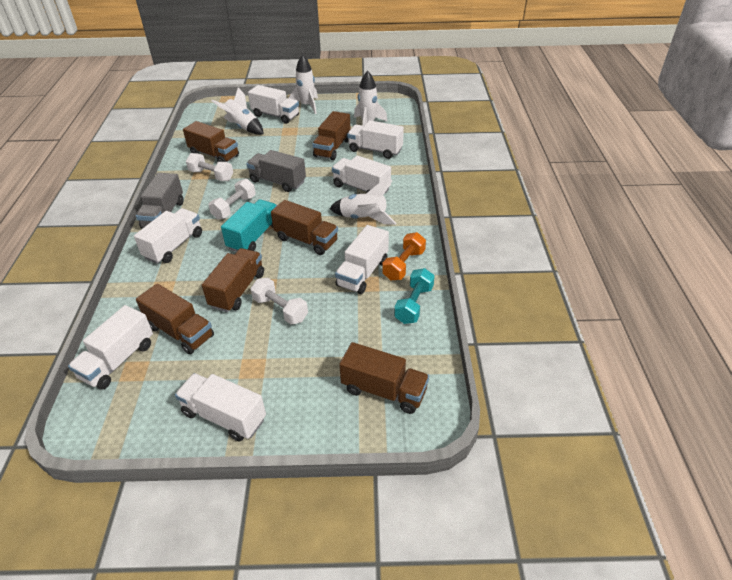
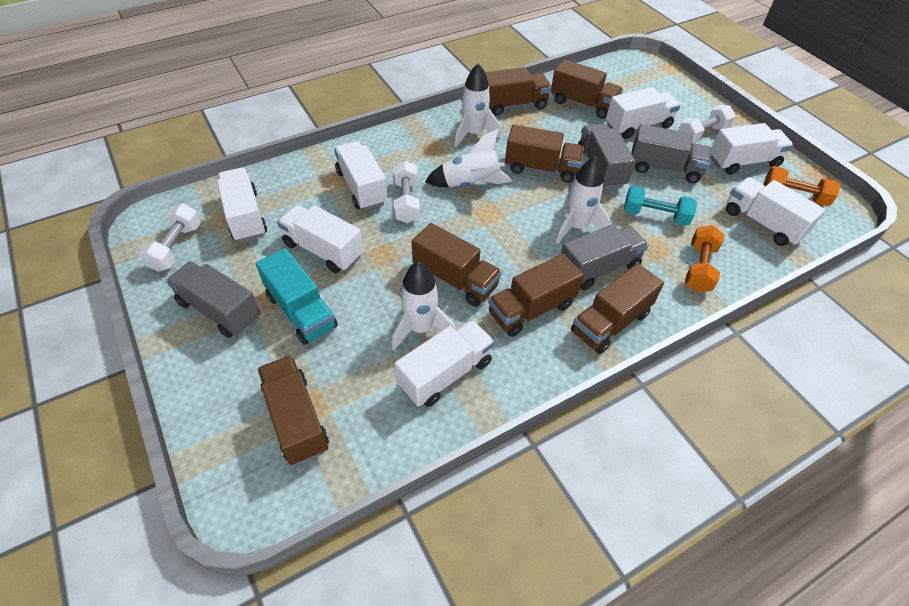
brown truck: 6 -> 7
grey truck: 2 -> 4
orange dumbbell: 1 -> 2

